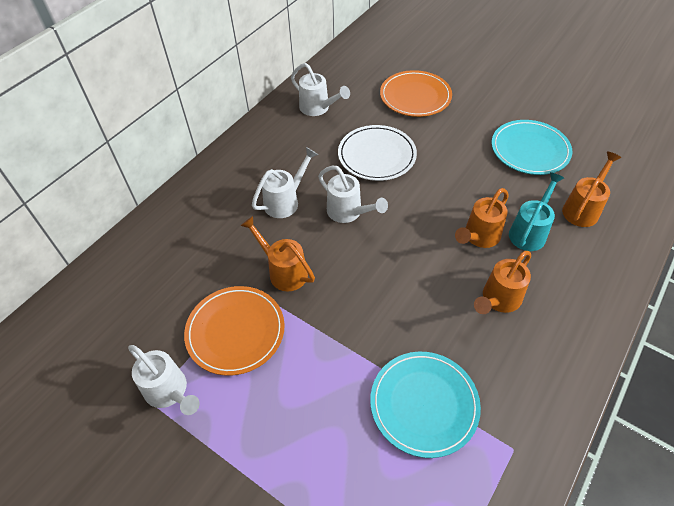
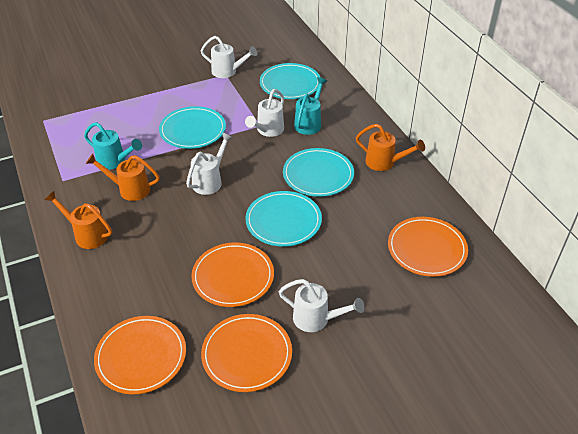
orange plate: 2 -> 4
orange watering can: 4 -> 3
turquoise plate: 2 -> 4
turquoise watering can: 1 -> 2
white plate: 1 -> 0

